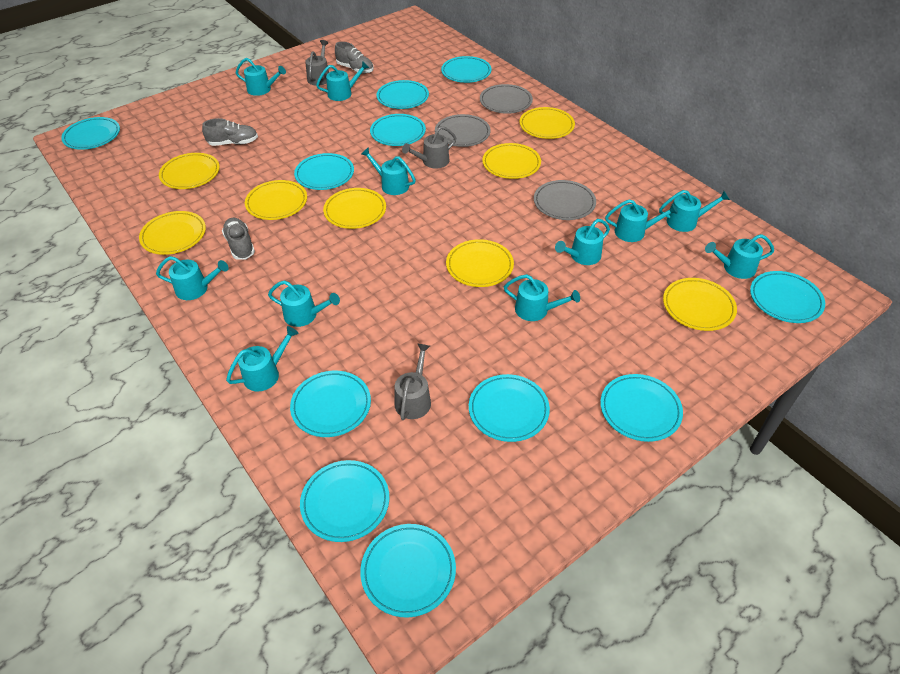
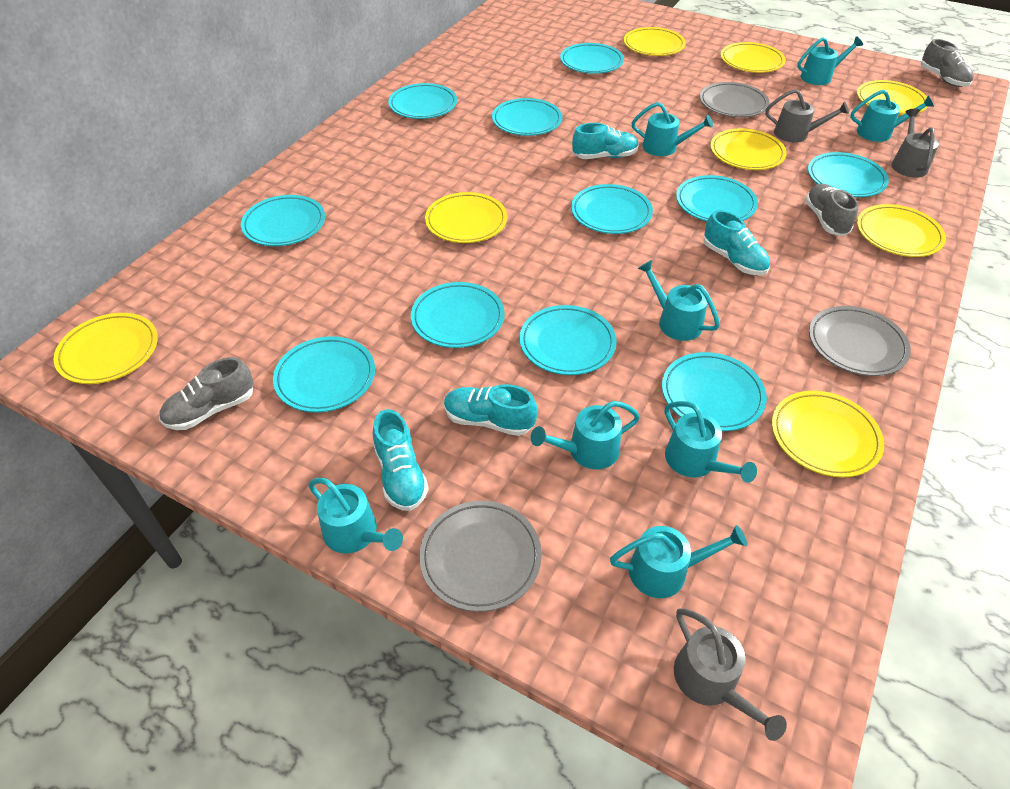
turquoise shoe: 0 -> 4
turquoise watering can: 11 -> 8

